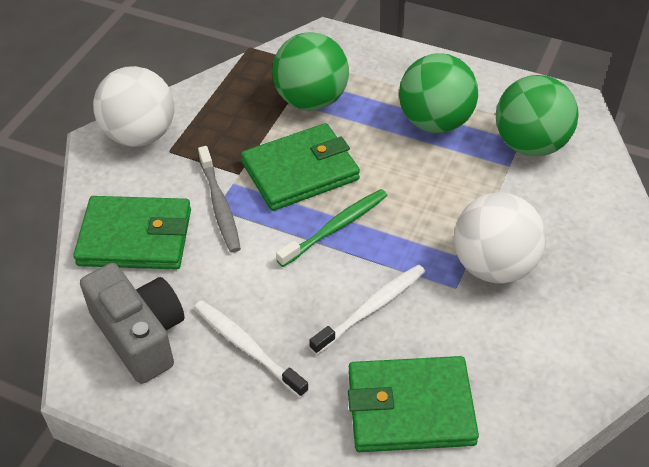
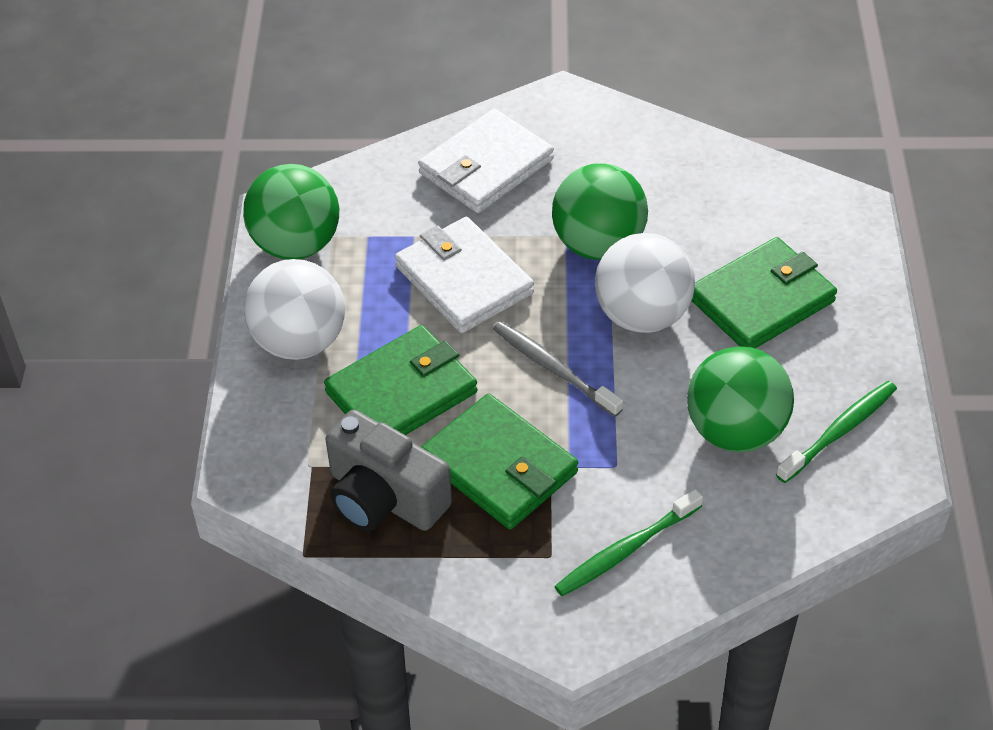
green toothbrush: 1 -> 2
white toothbrush: 2 -> 0
white wallet: 0 -> 2

